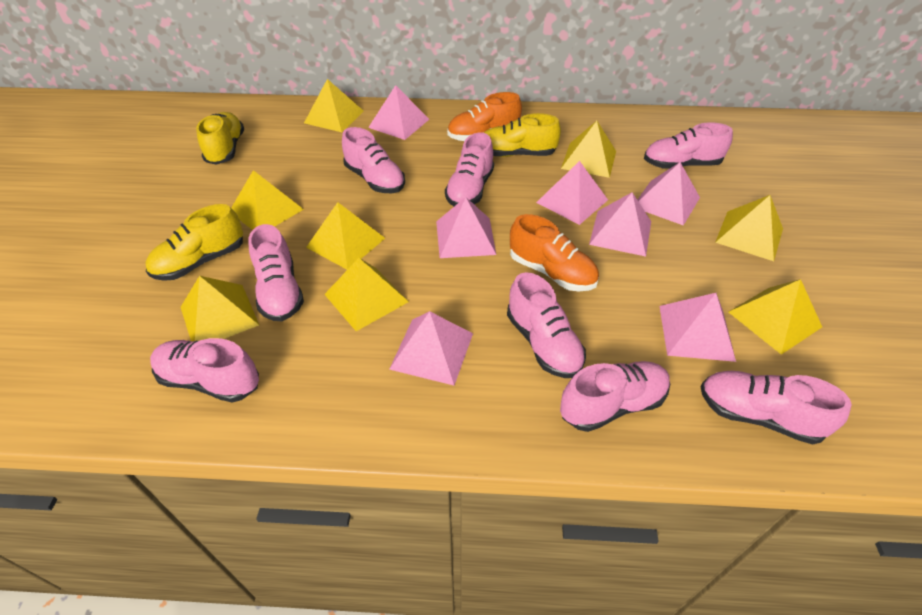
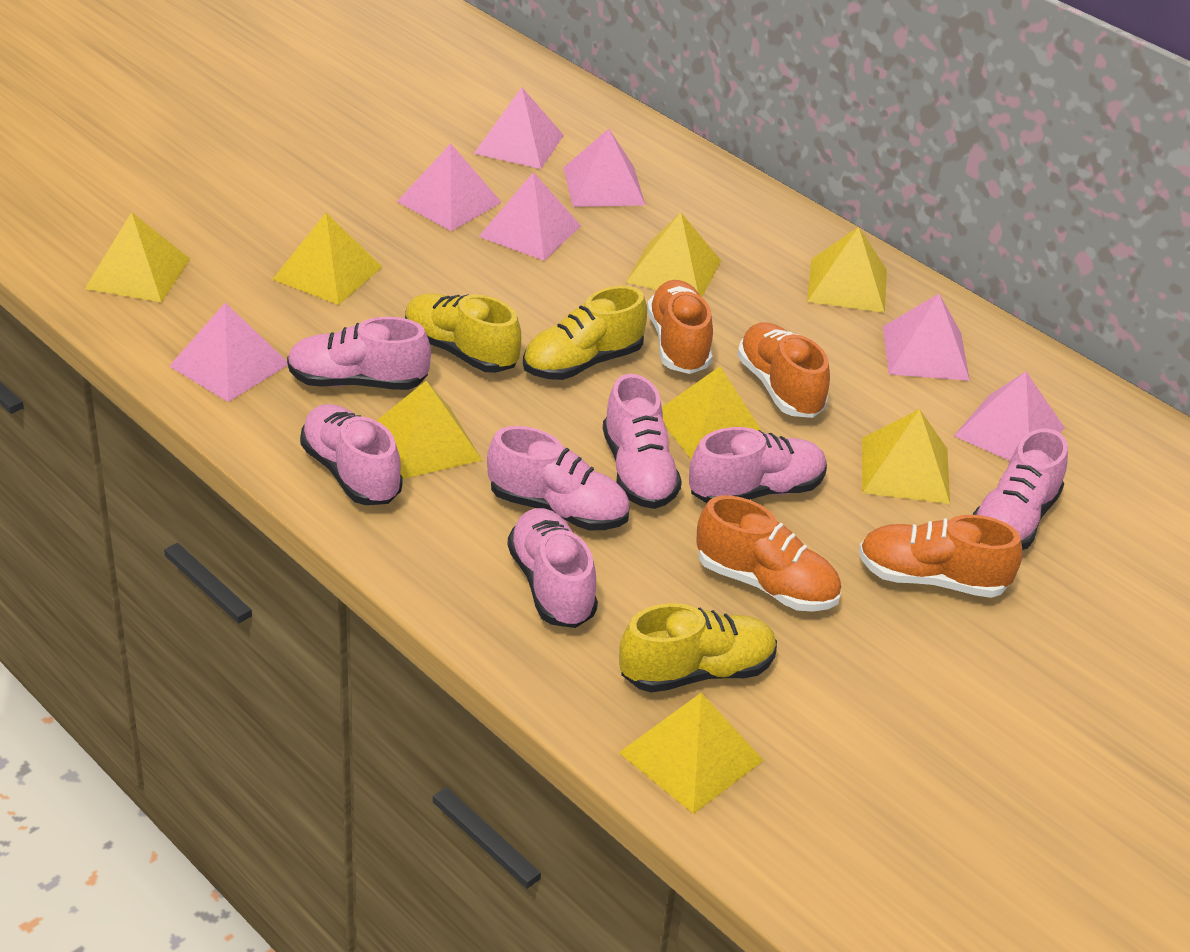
orange shoe: 2 -> 4
pink shoe: 8 -> 7

